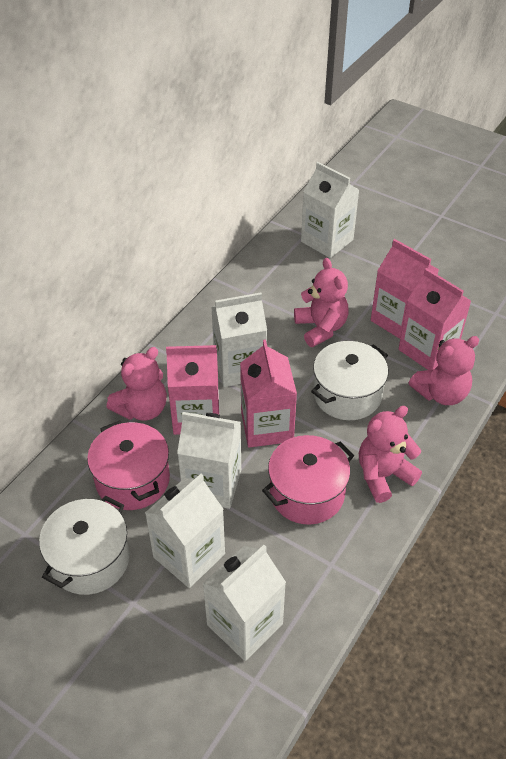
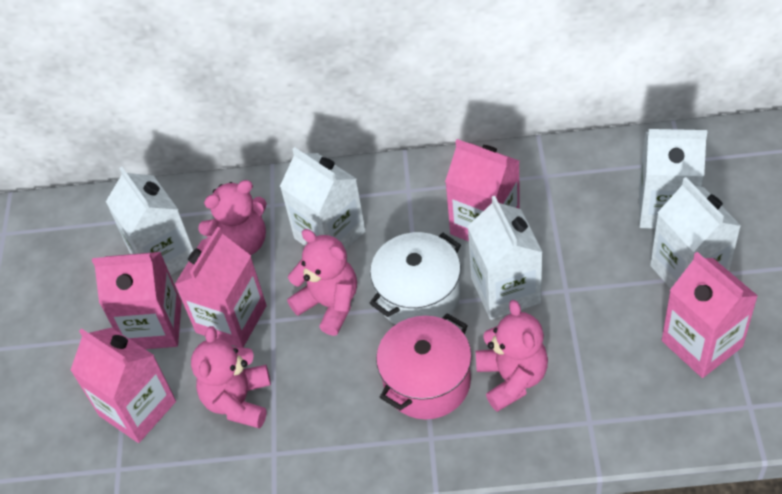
pink carton: 4 -> 5
pink pot: 2 -> 1
white pot: 2 -> 1

